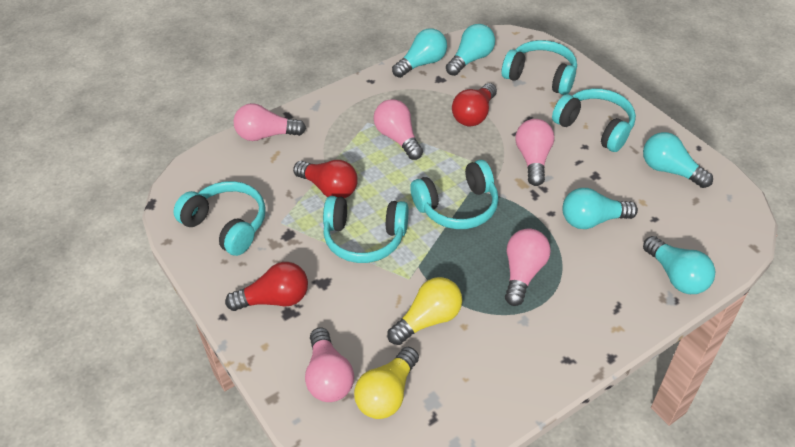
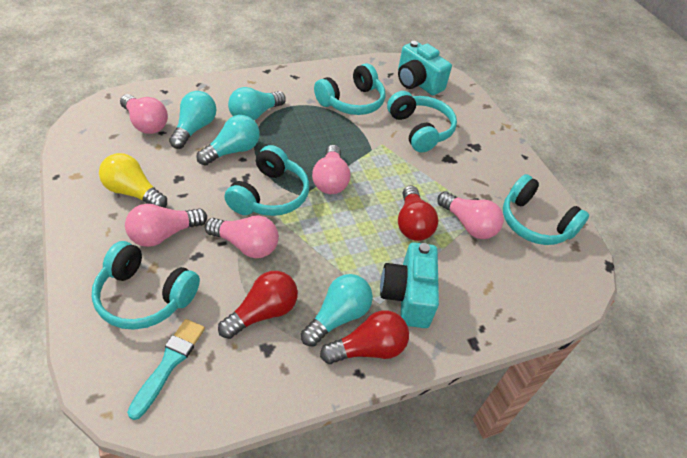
turquoise brush: 0 -> 1
turquoise camera: 0 -> 2
turquoise light bulb: 5 -> 4
yellow light bulb: 2 -> 1

